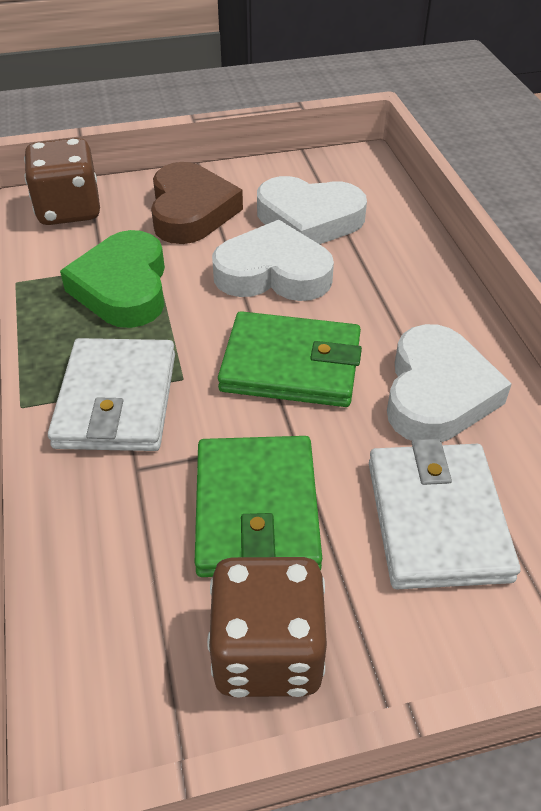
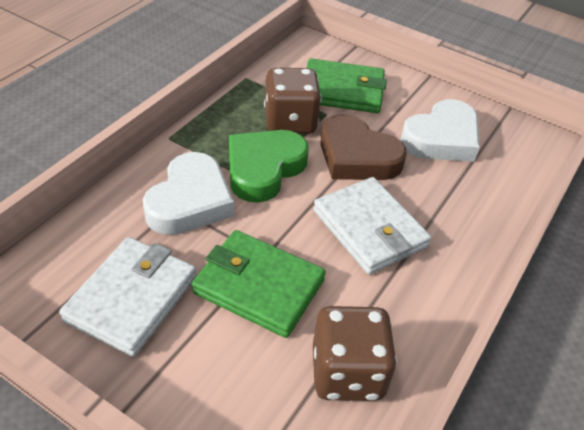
white heart: 3 -> 2

